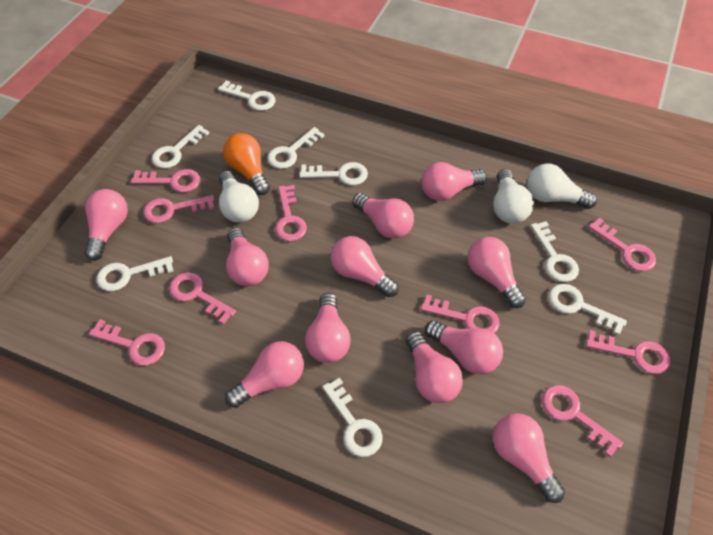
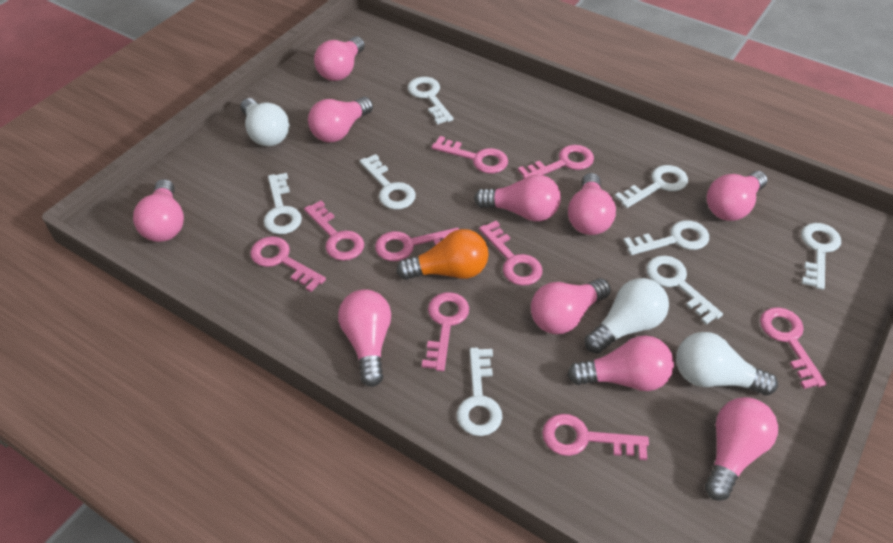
pink light bulb: 11 -> 10

